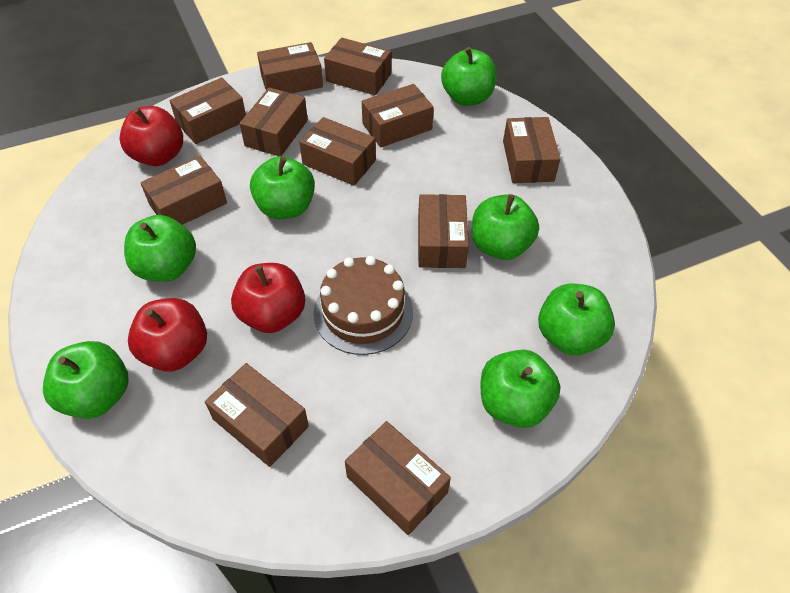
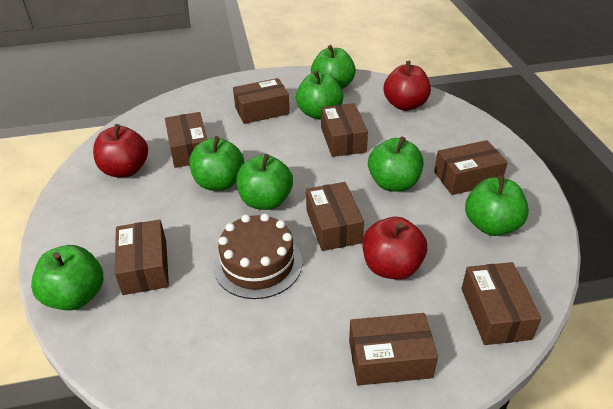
brown box: 11 -> 8

